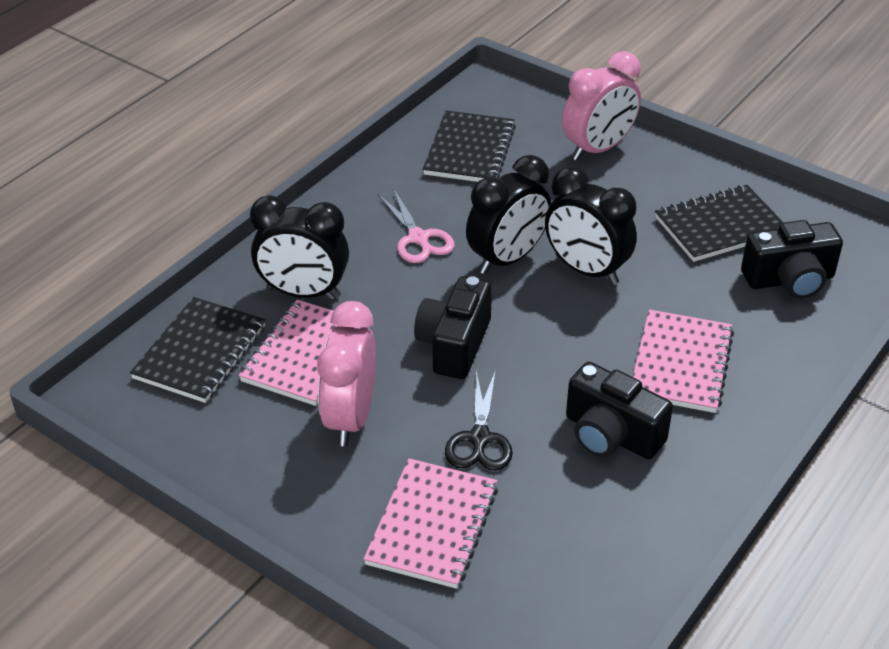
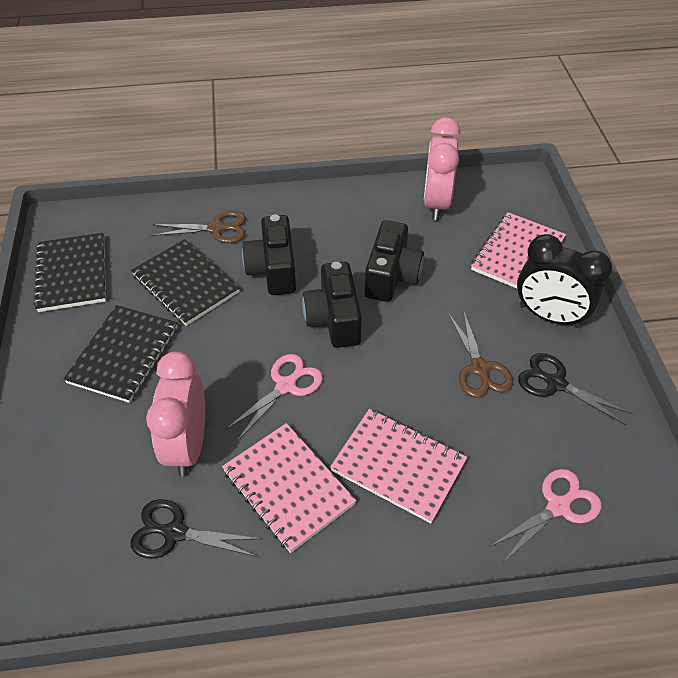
black clock: 3 -> 1
black scissors: 1 -> 2
brown scissors: 0 -> 2
pink scissors: 1 -> 2

